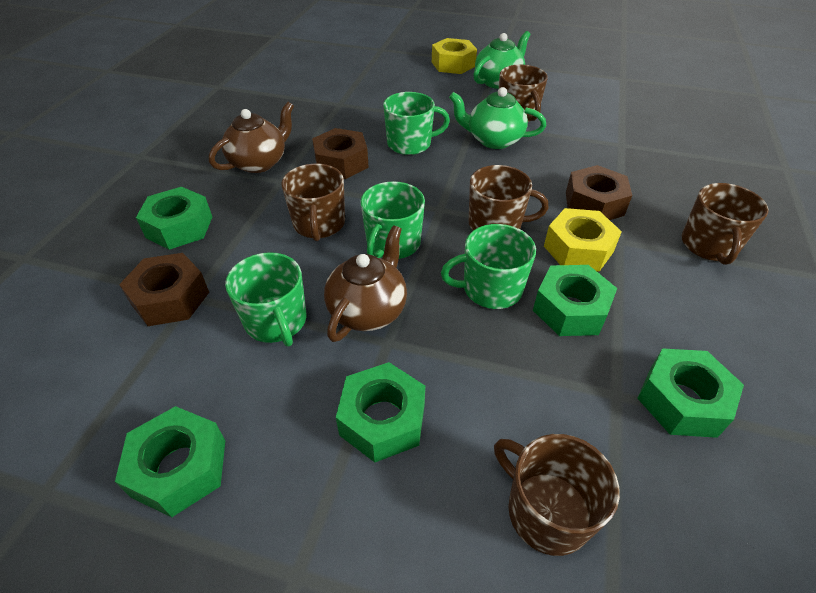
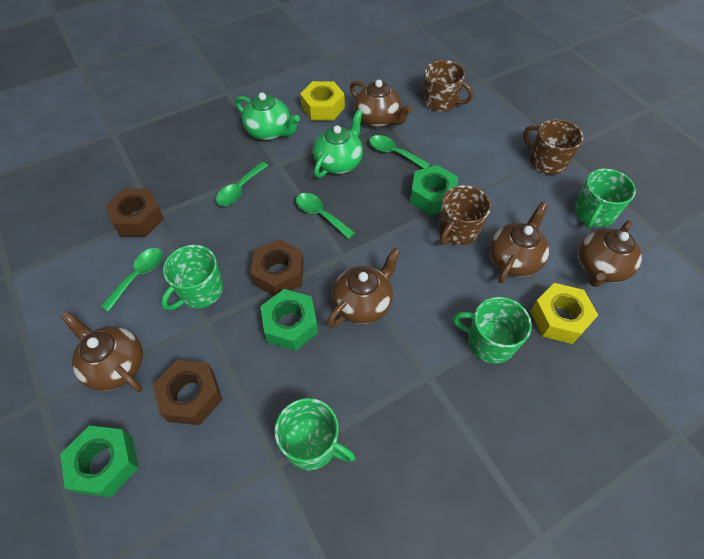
brown mug: 5 -> 3
brown teapot: 2 -> 5
green nut: 5 -> 3
green spoon: 0 -> 4

